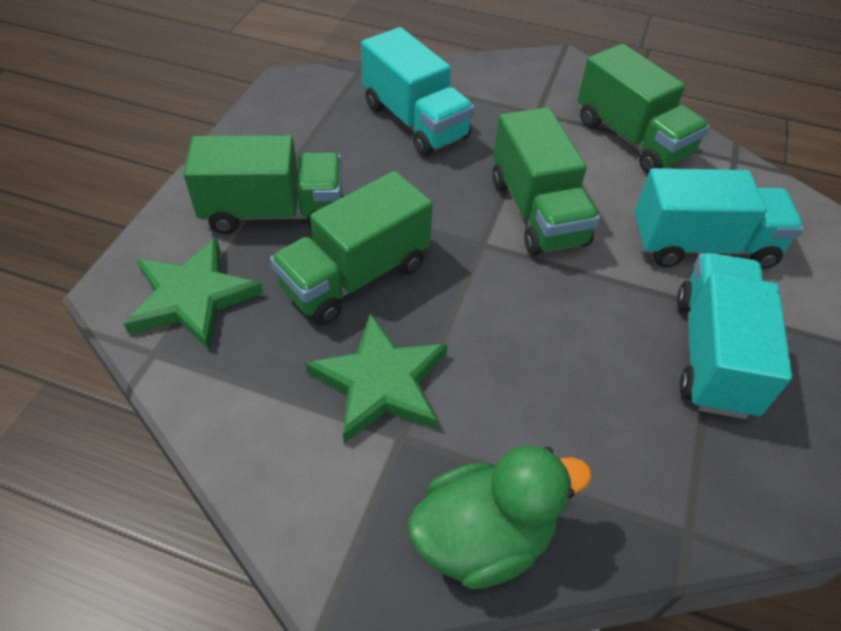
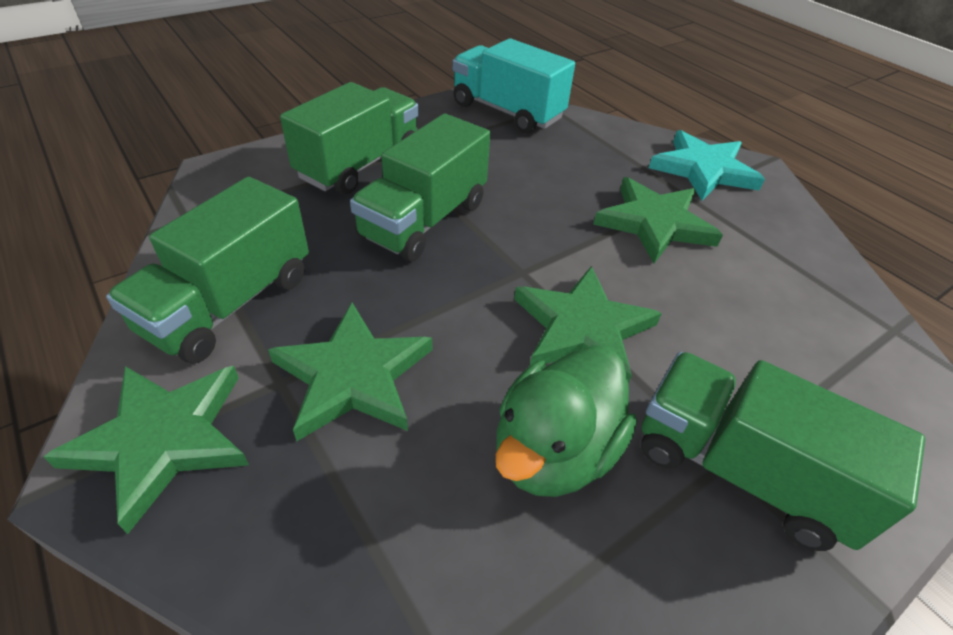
green star: 2 -> 4
turquoise star: 0 -> 1
turquoise truck: 3 -> 1

